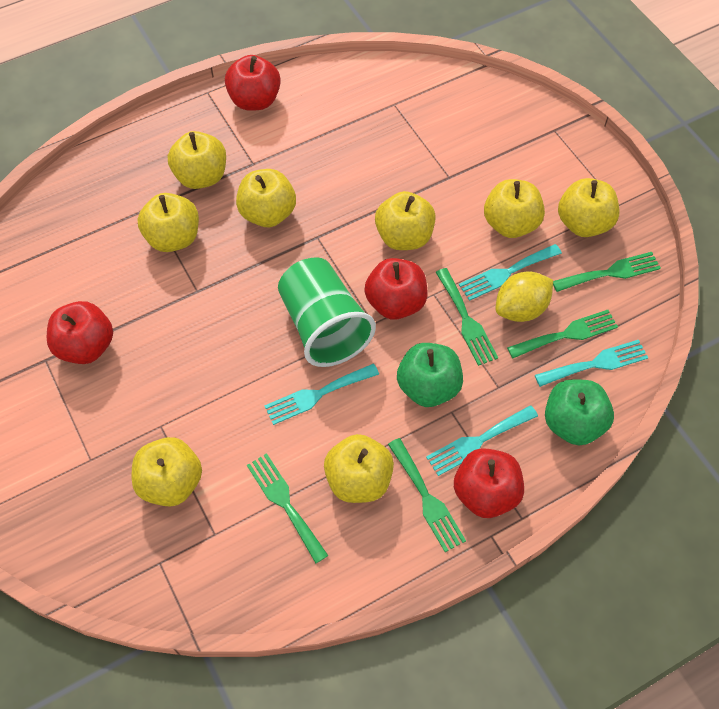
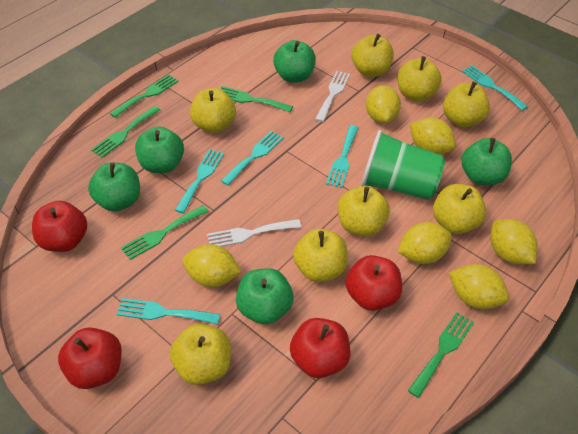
green apple: 2 -> 5
turquoise fork: 4 -> 5
white fork: 0 -> 2
yellow lemon: 1 -> 6

